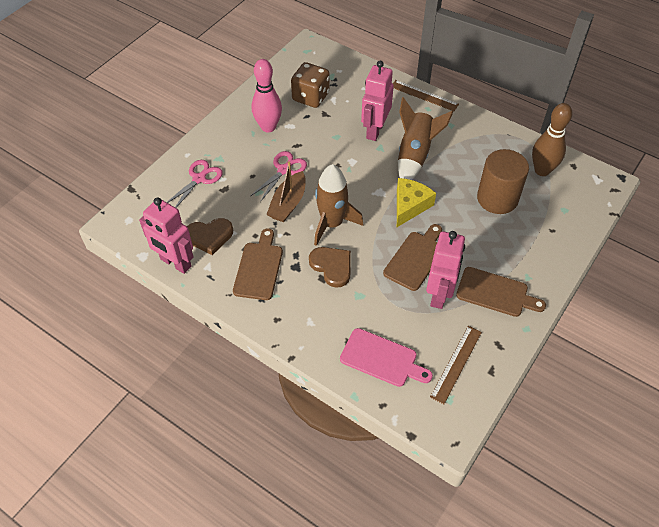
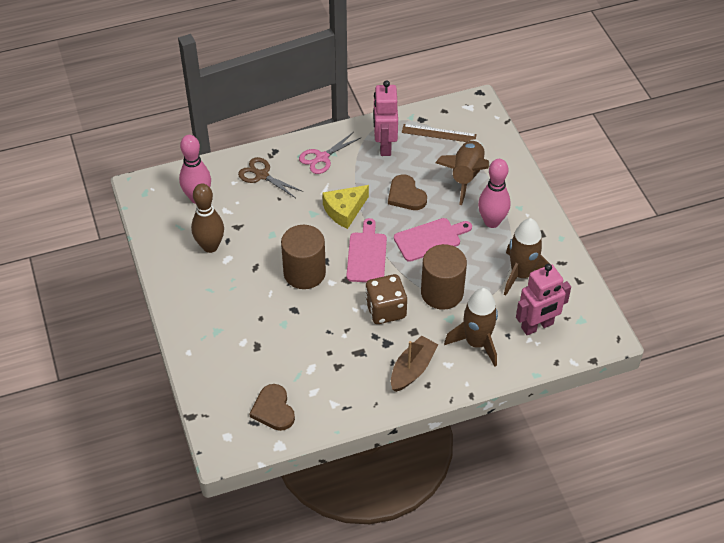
brown cutting board: 3 -> 0
brown cylinder: 1 -> 2
brown rocket: 2 -> 3
brown ruler: 2 -> 1
brown scissors: 0 -> 1
pink bowling pin: 1 -> 2
pink cutting board: 1 -> 2
pink robot: 3 -> 2
pink scissors: 2 -> 1

